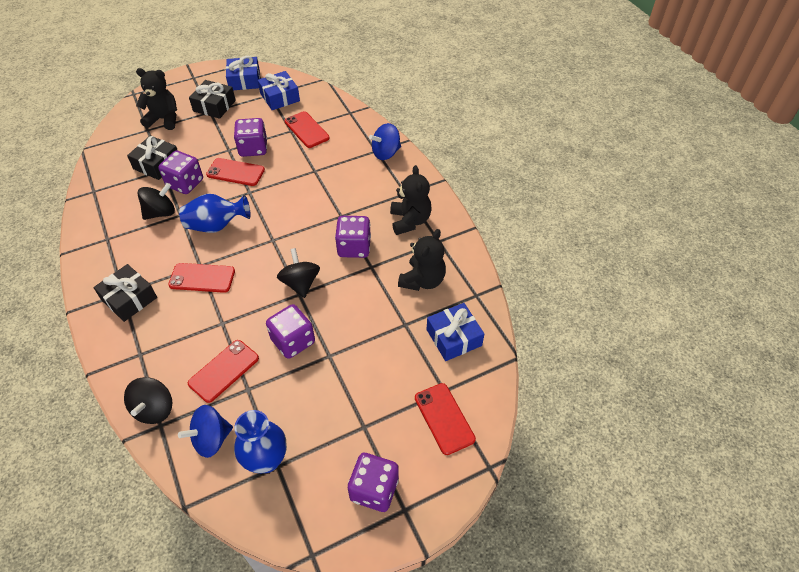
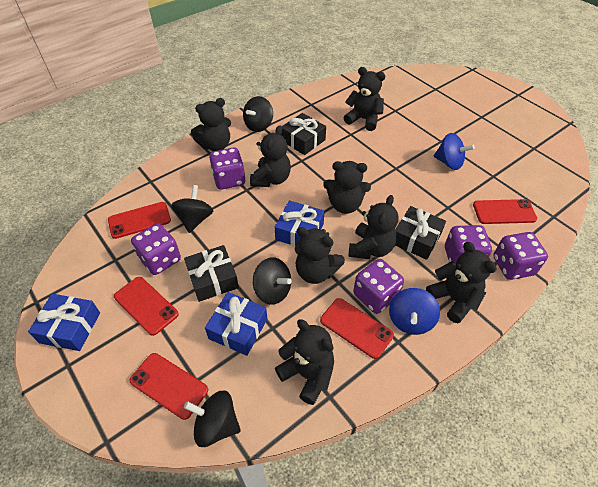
black spinning top: 3 -> 4
black teddy bear: 3 -> 8
blue vase: 2 -> 0

